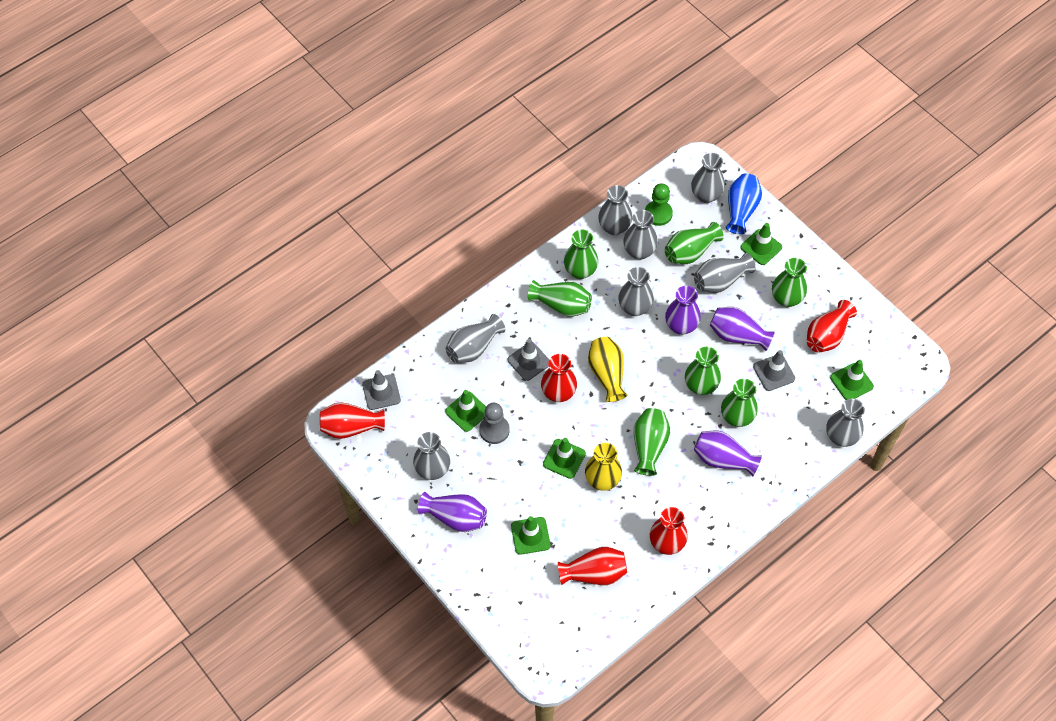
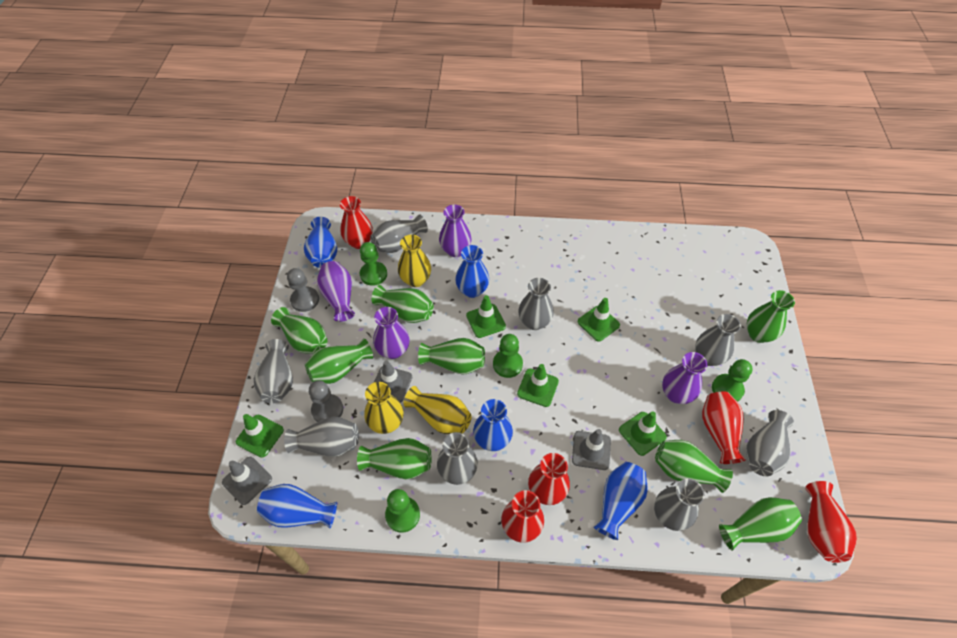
blue vase: 1 -> 5
green pawn: 1 -> 4
green vase: 7 -> 8
grey pawn: 1 -> 2
yellow vase: 2 -> 3

